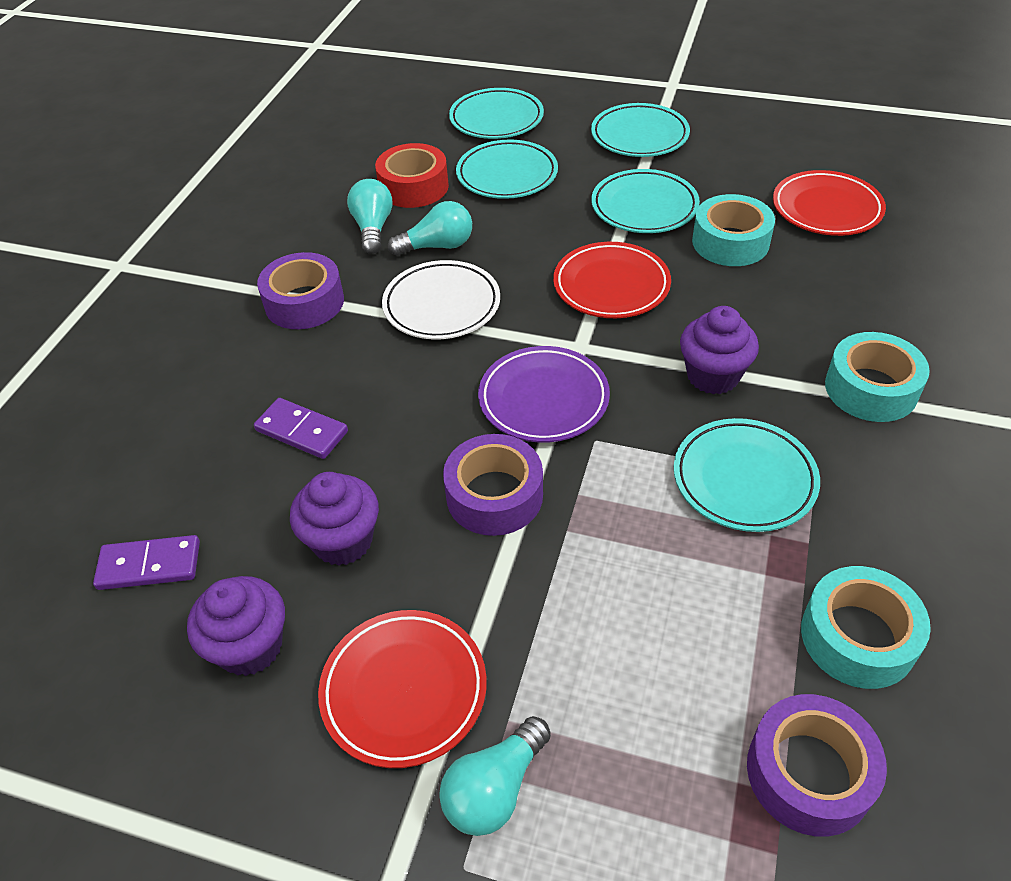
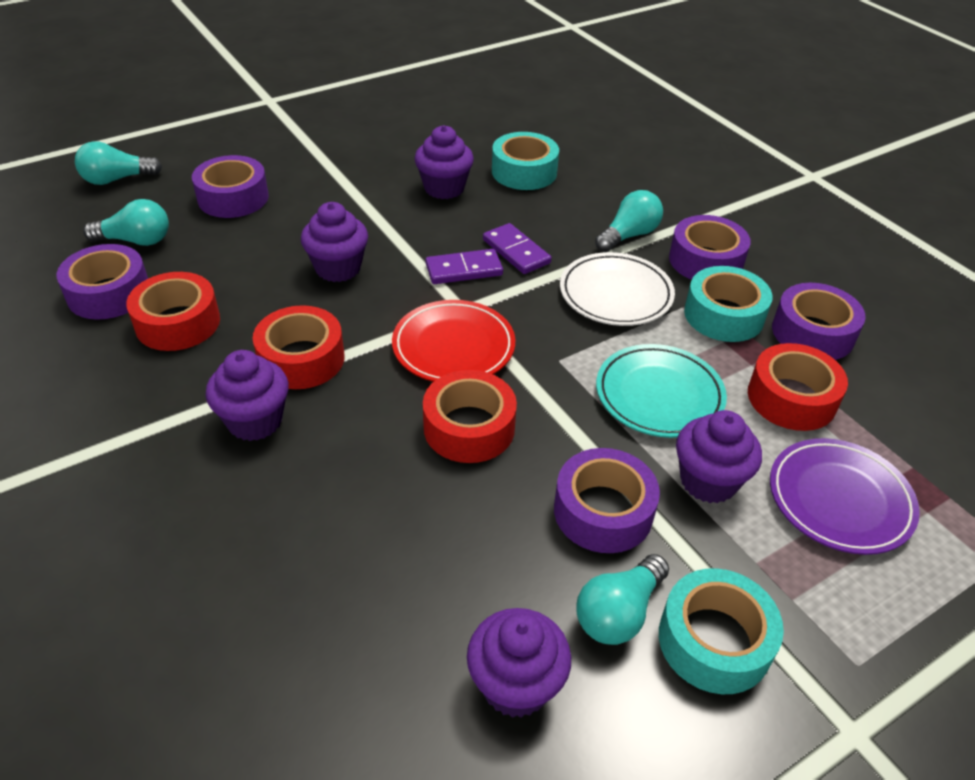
purple cupcake: 3 -> 5
purple tape: 3 -> 5
red plate: 3 -> 1
red tape: 1 -> 4
turquoise light bulb: 3 -> 4
turquoise plate: 5 -> 1

